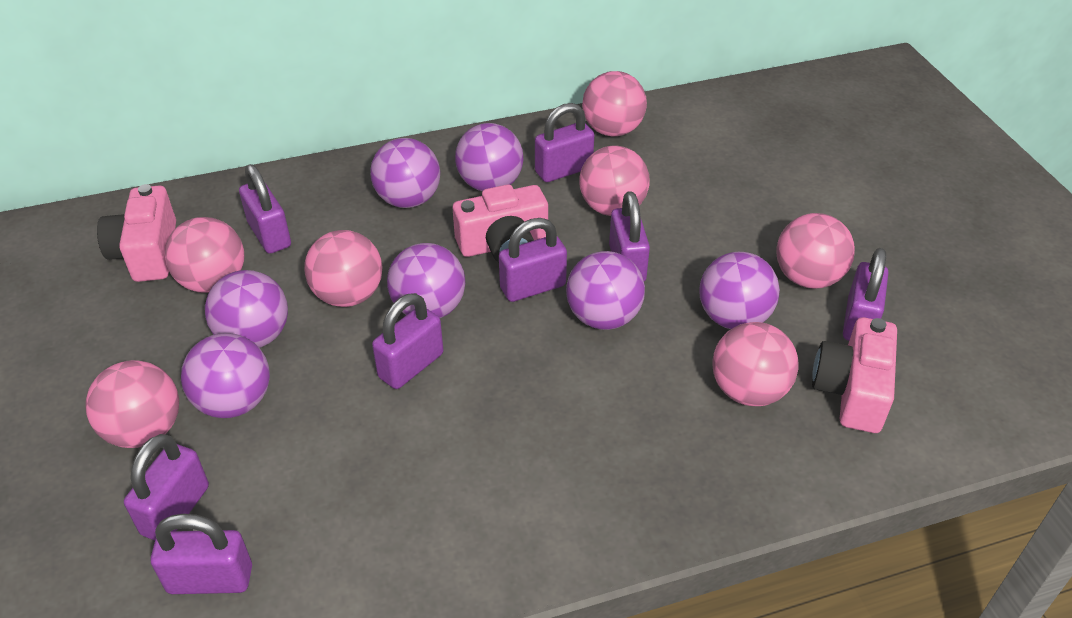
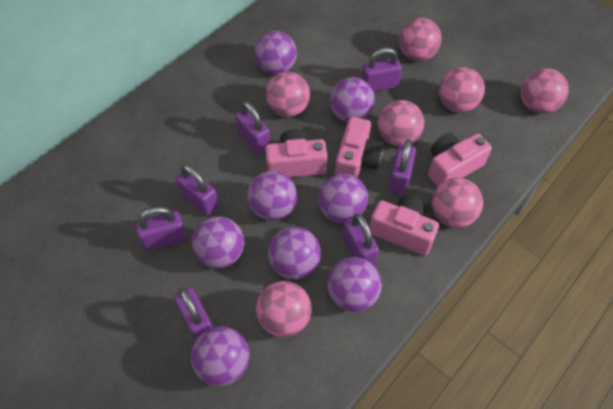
pink camera: 3 -> 4
purple ball: 7 -> 8
purple padlock: 8 -> 7

